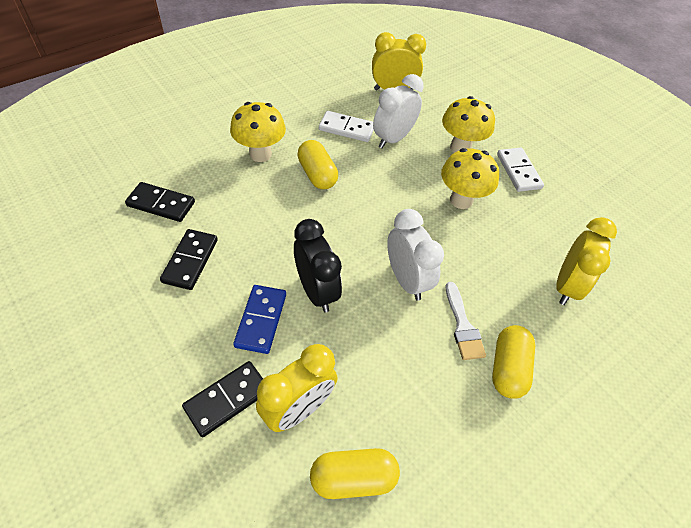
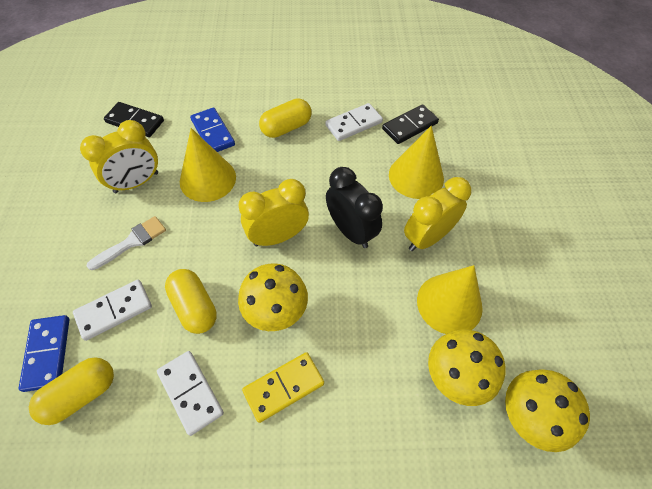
black domino: 3 -> 2
blue domino: 1 -> 2
white clock: 2 -> 0
white domino: 2 -> 3
yellow cone: 0 -> 3
yellow domino: 0 -> 1

